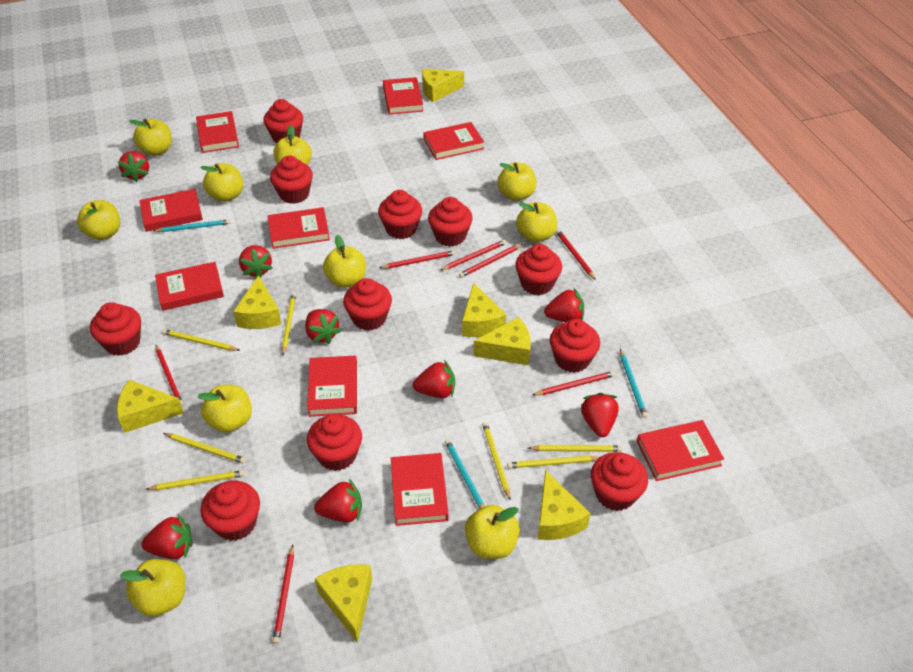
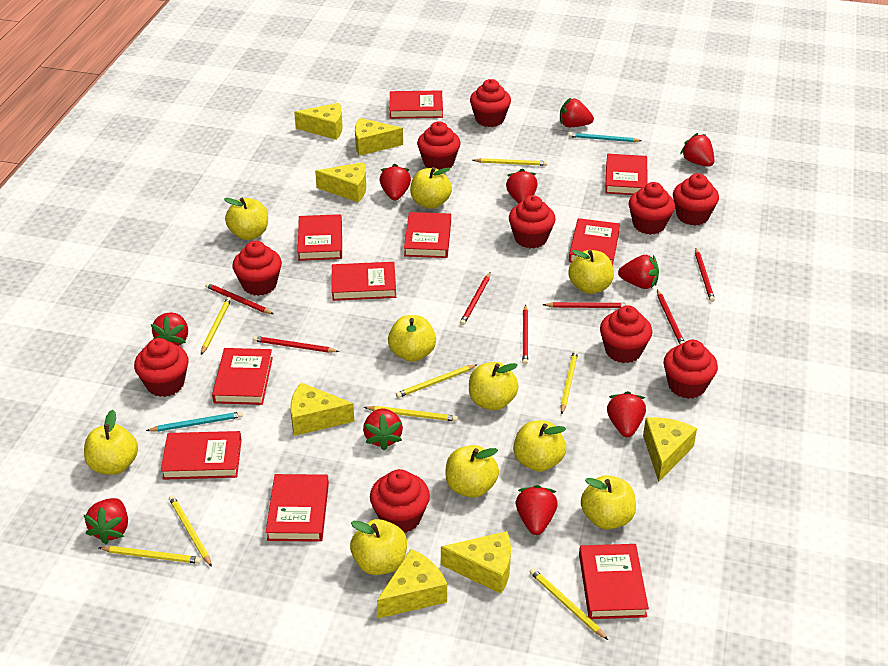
red book: 9 -> 10
red cupcake: 11 -> 10
red strawberry: 8 -> 10
turquoise pencil: 3 -> 2
yellow pencil: 7 -> 8

